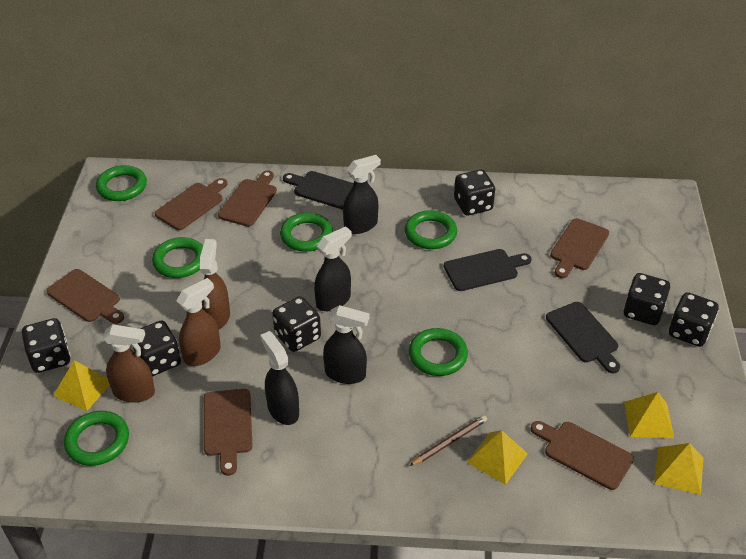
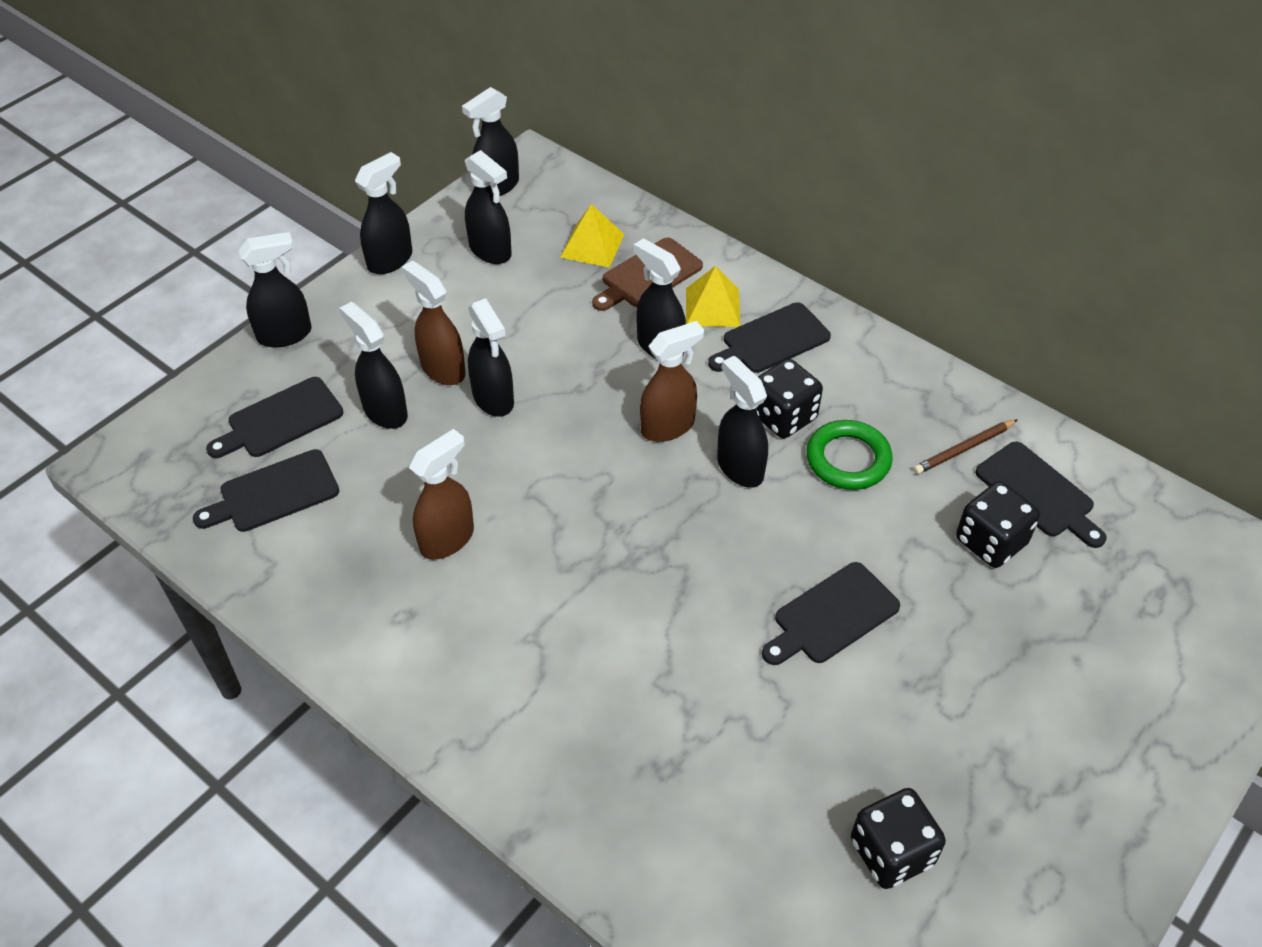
black cutting board: 3 -> 5
black dice: 6 -> 3
black spray bottle: 4 -> 8
brown cutting board: 6 -> 1
green ring: 6 -> 1
yellow pyramid: 4 -> 2

